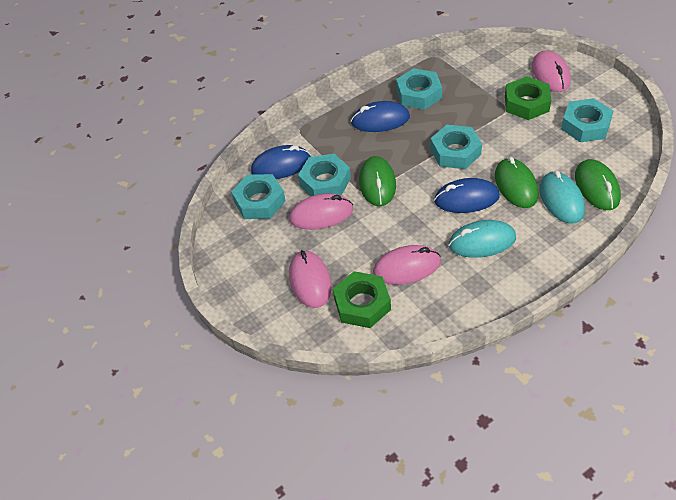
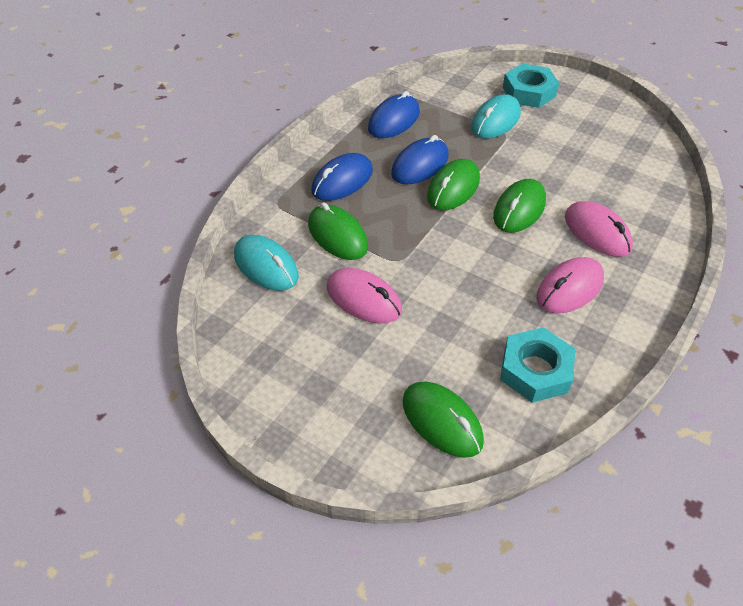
green mouse: 3 -> 4
green nut: 2 -> 0
pink mouse: 4 -> 3
turquoise nut: 5 -> 2

